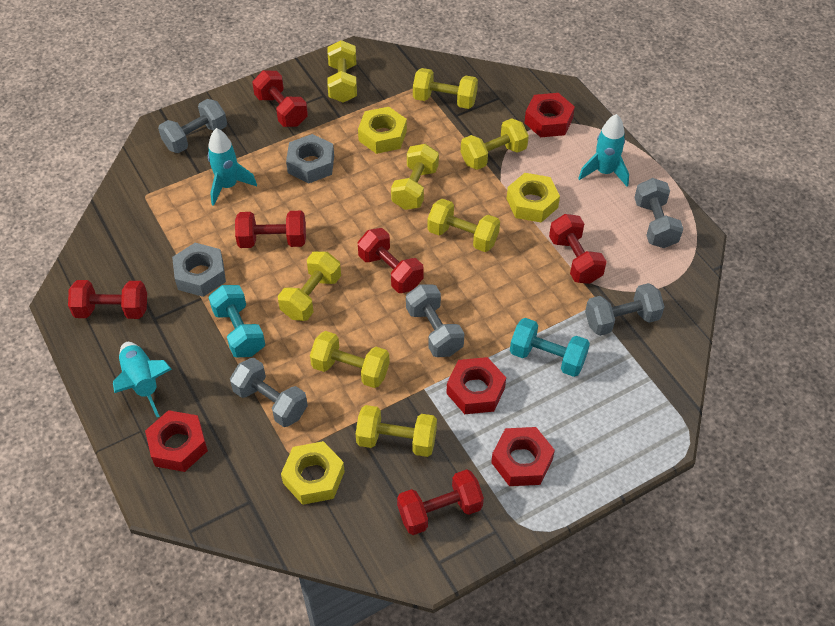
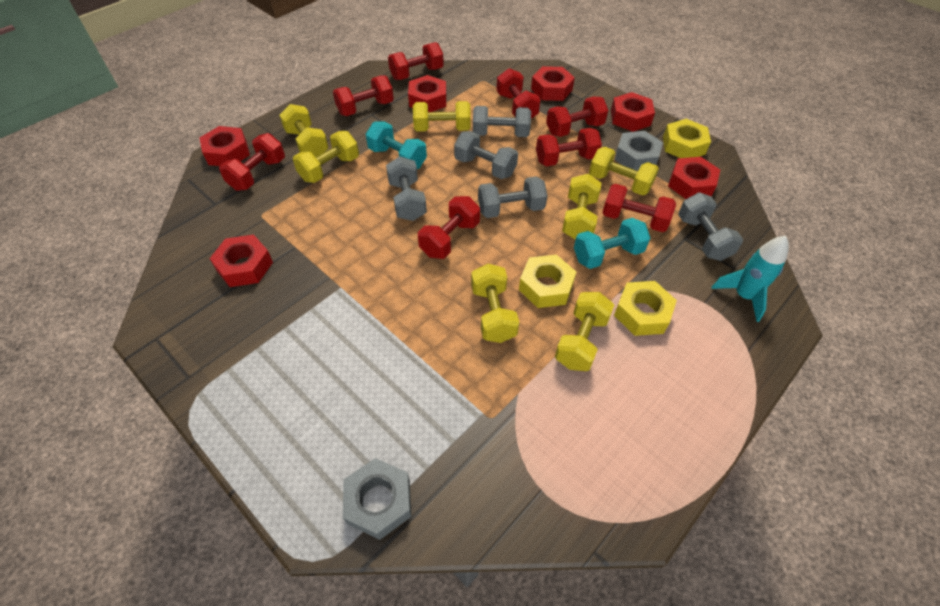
red dumbbell: 6 -> 8
red nut: 4 -> 6
turquoise rocket: 3 -> 1
yellow dumbbell: 8 -> 7

